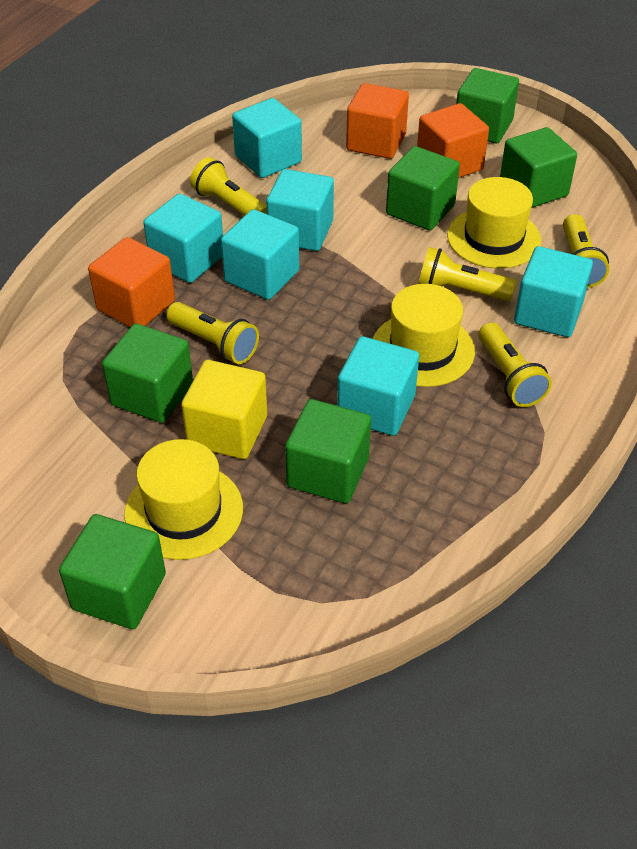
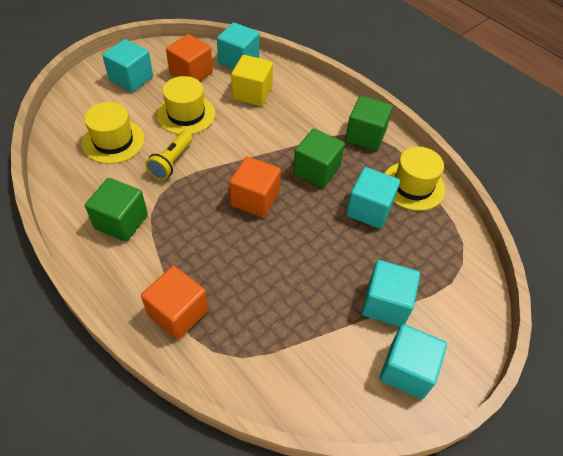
green cube: 6 -> 3
turquoise cube: 6 -> 5
yellow flashlight: 5 -> 1

